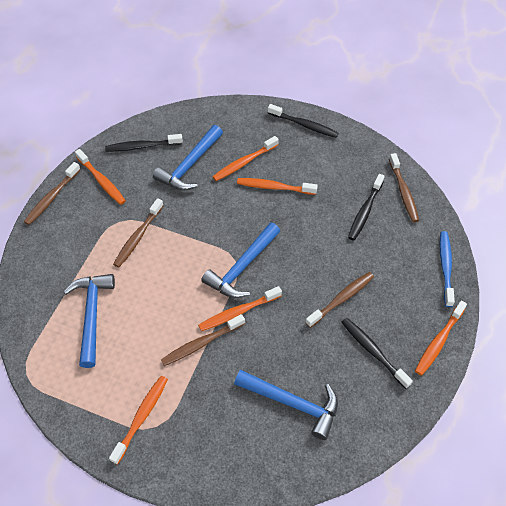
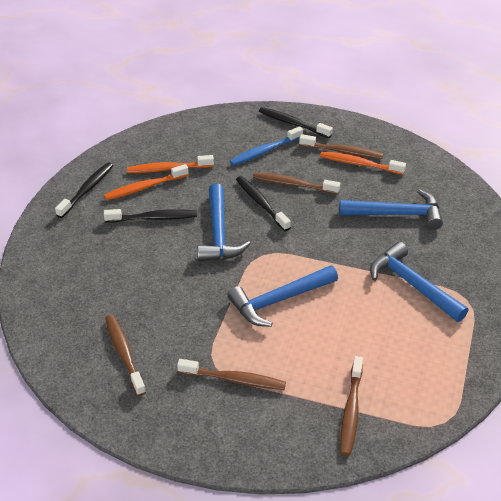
orange toothbrush: 6 -> 3

